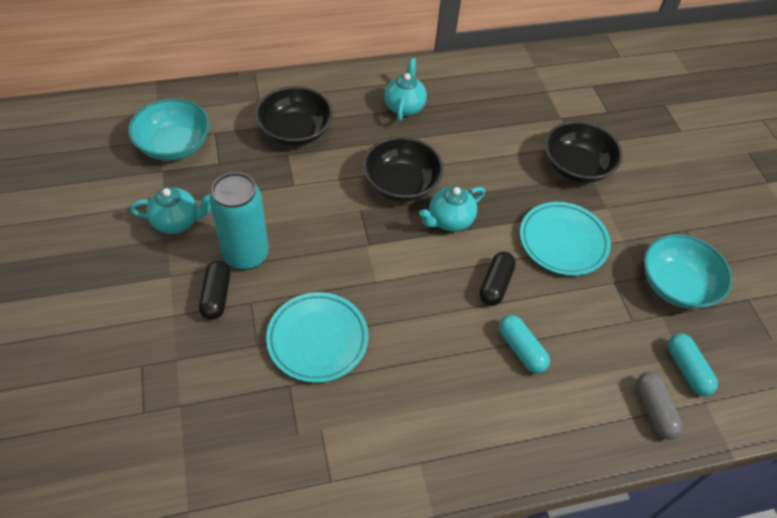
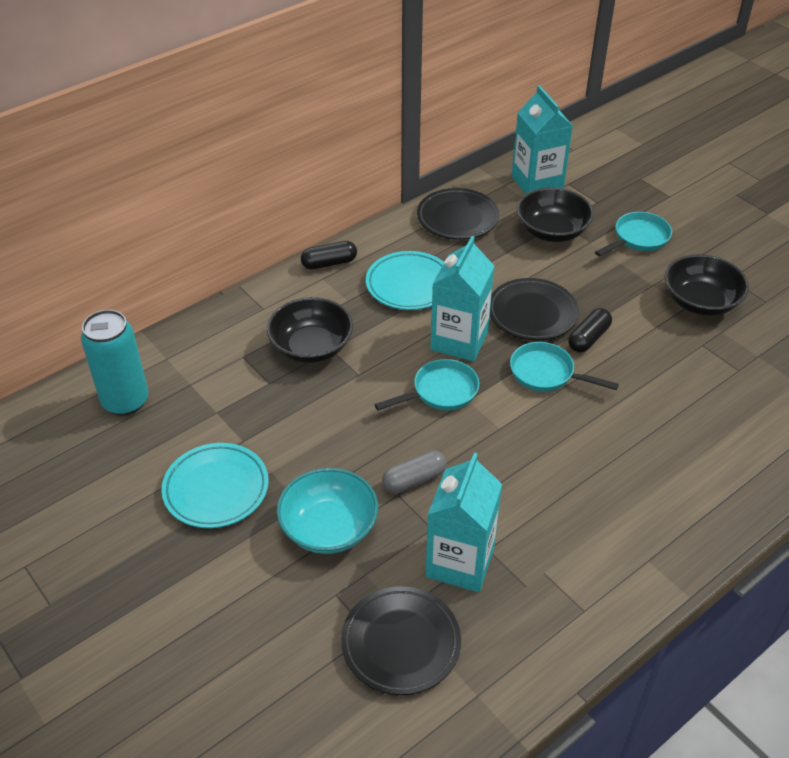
black plate: 0 -> 3
turquoise bowl: 2 -> 1
turquoise capsule: 2 -> 0
turquoise carton: 0 -> 3
turquoise pan: 0 -> 3
turquoise teapot: 3 -> 0

